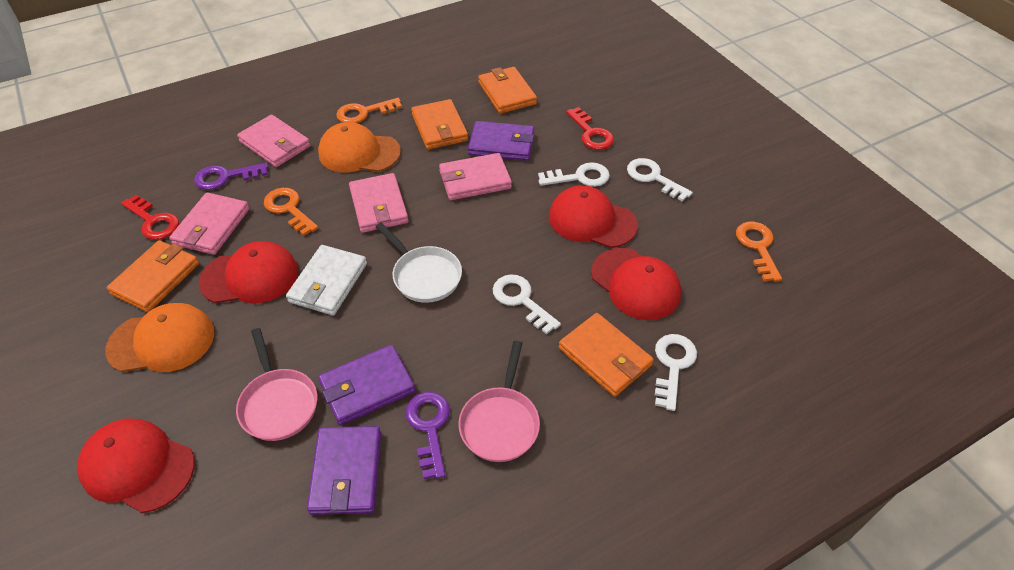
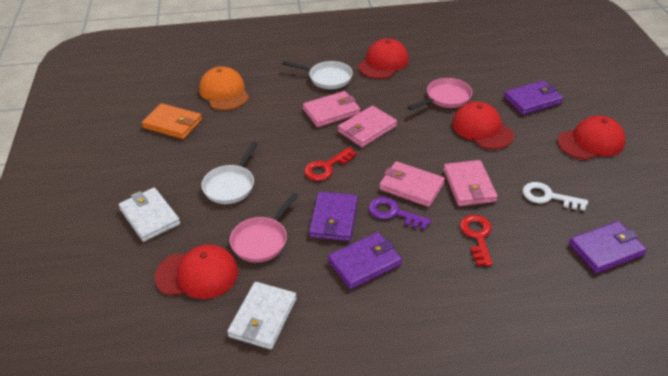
orange cap: 2 -> 1
orange key: 3 -> 0
orange wallet: 4 -> 1
purple key: 2 -> 1
purple wallet: 3 -> 4
white key: 4 -> 1
white pan: 1 -> 2
white wallet: 1 -> 2

